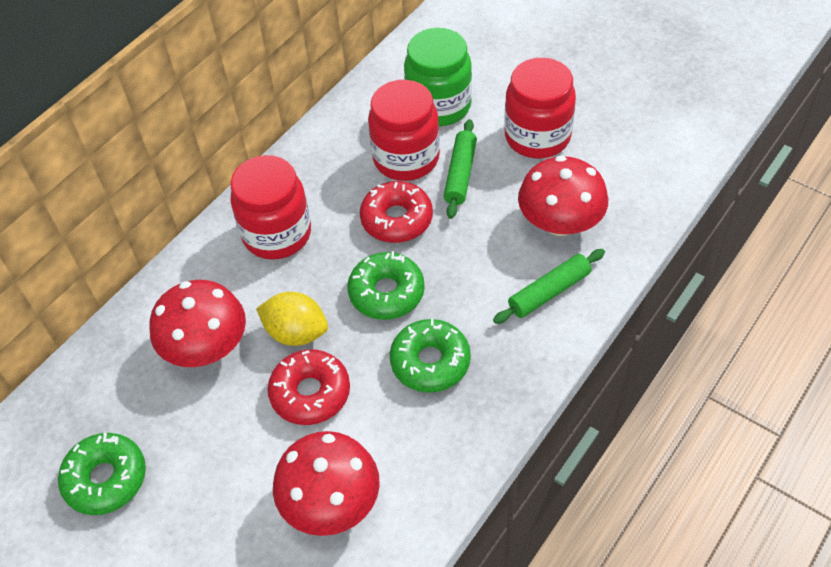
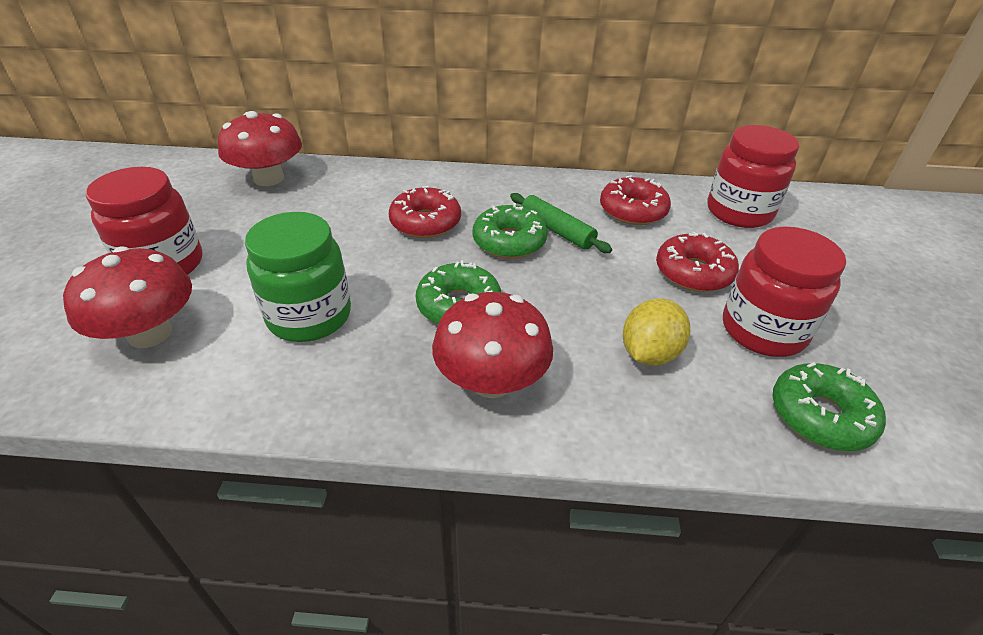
green rolling pin: 2 -> 1
red donut: 2 -> 3

